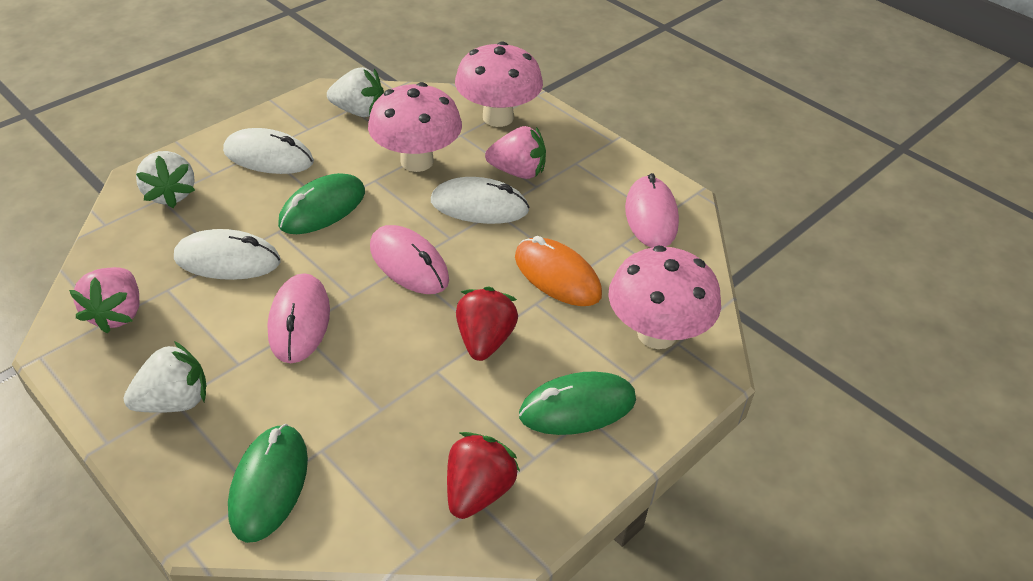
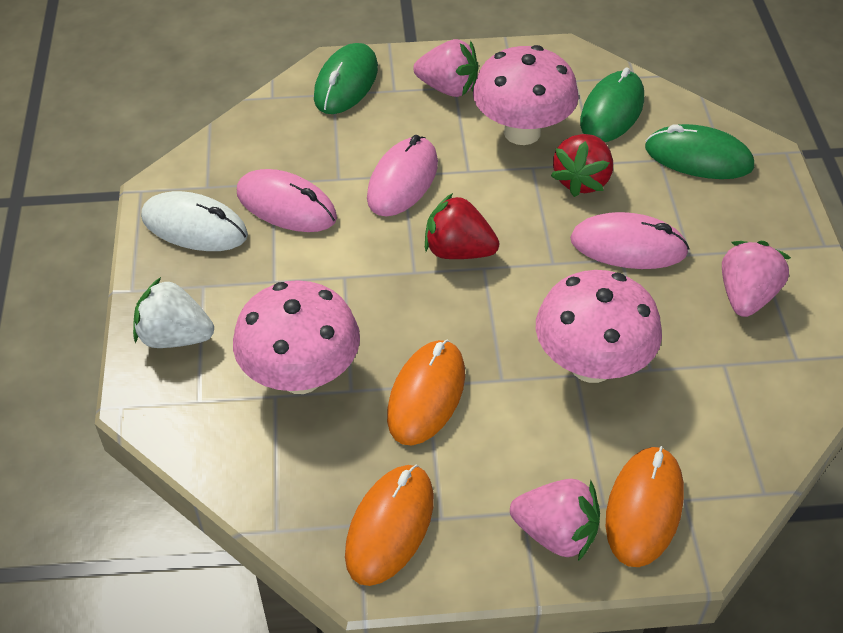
orange mouse: 1 -> 3
pink strawberry: 2 -> 3
white mouse: 3 -> 1
white strawberry: 3 -> 1

